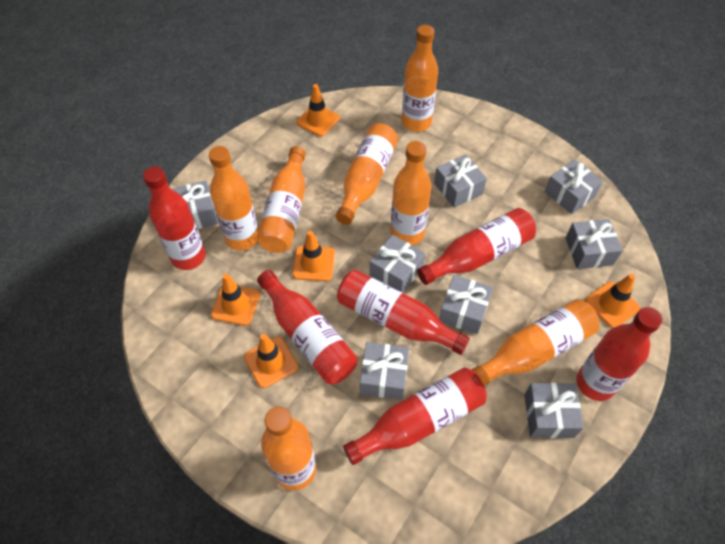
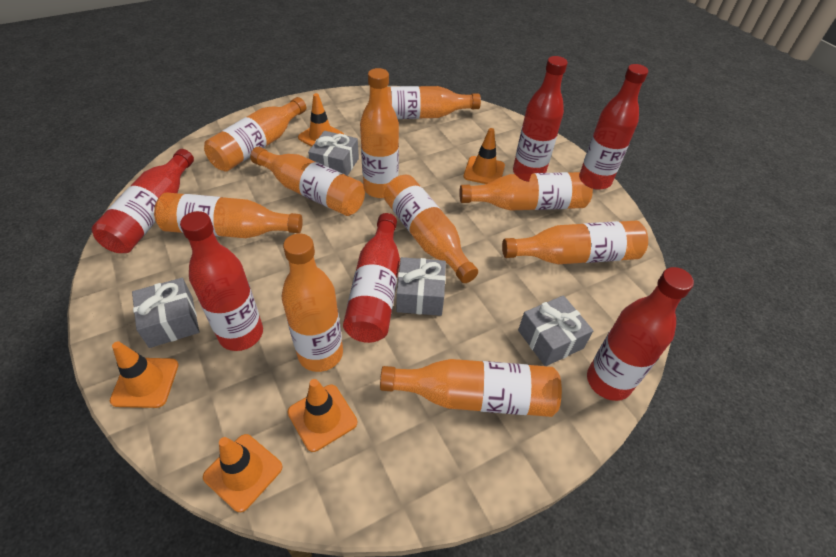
grey gift: 8 -> 4
orange bottle: 7 -> 10

